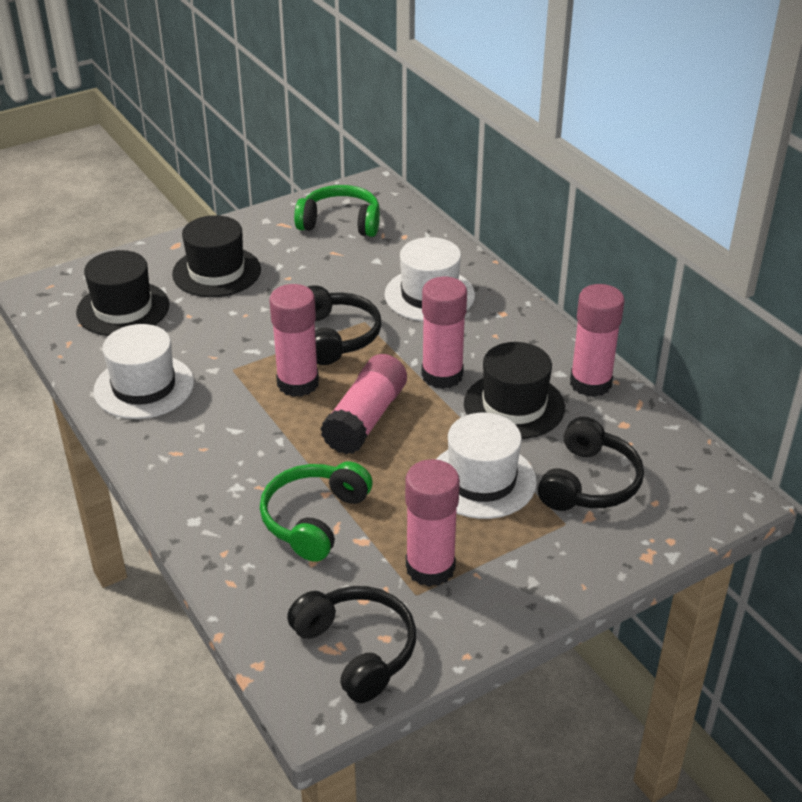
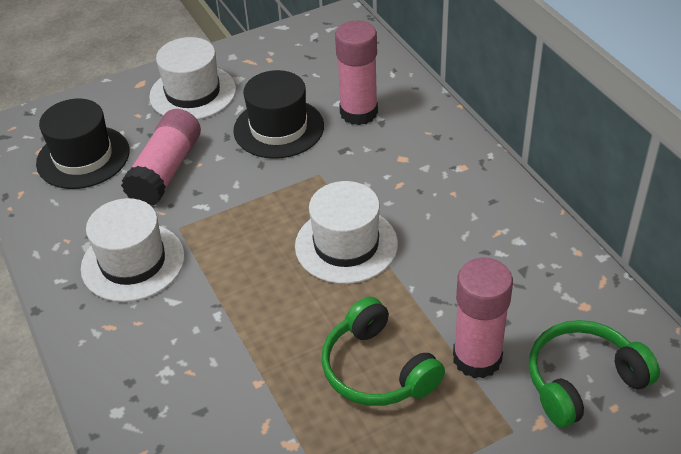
black hat: 3 -> 2
black headphones: 3 -> 0
pink glue stick: 5 -> 3

